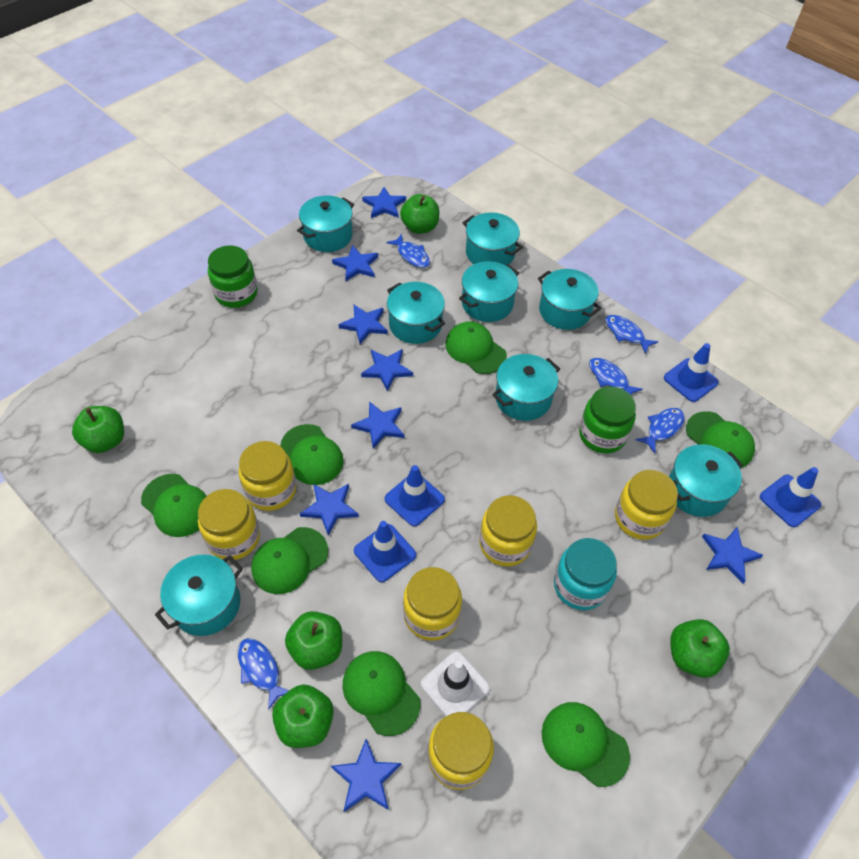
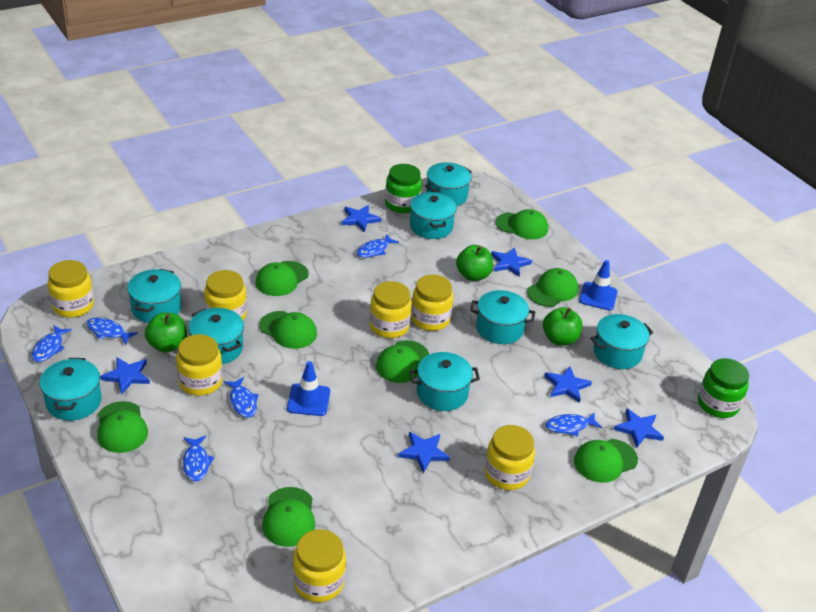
blue fish: 5 -> 6
blue star: 8 -> 6
blue traffic cone: 4 -> 2
green apple: 5 -> 3
green cap: 7 -> 8
turquoise jar: 1 -> 0
white traffic cone: 1 -> 0
yellow jar: 6 -> 7

